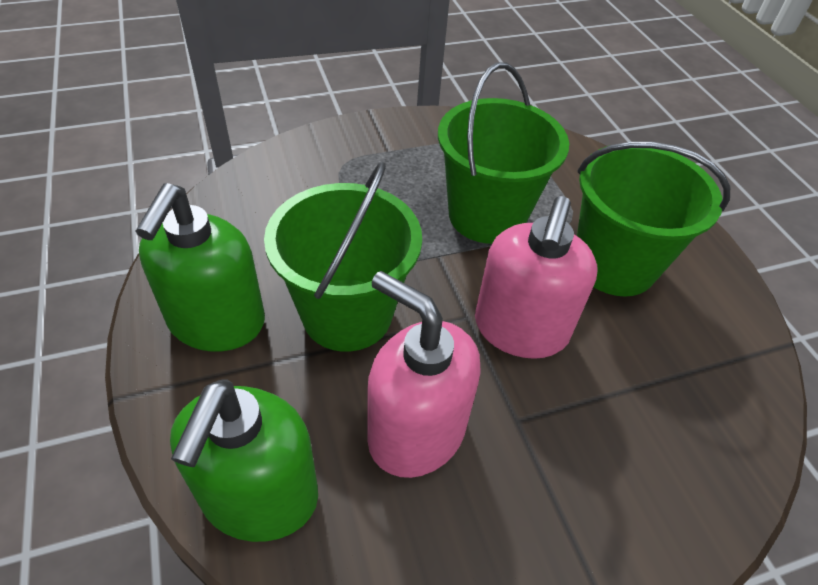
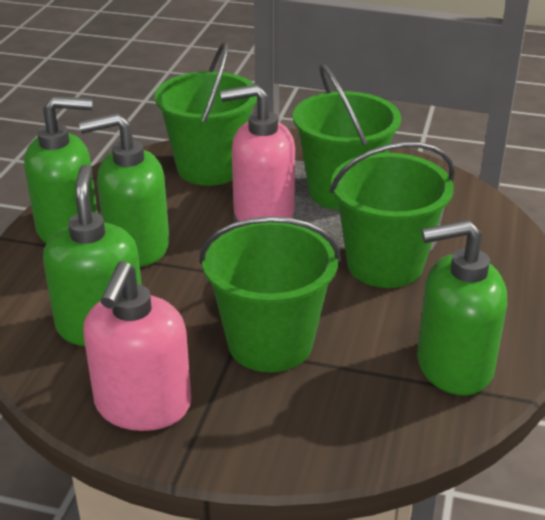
green bucket: 3 -> 4
green soap dispenser: 2 -> 4

